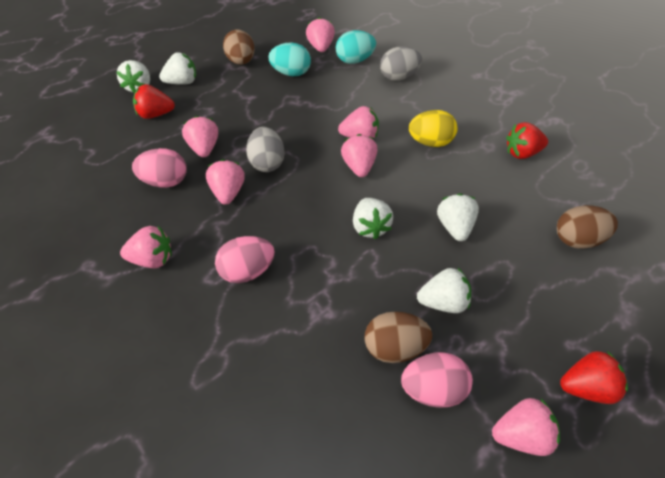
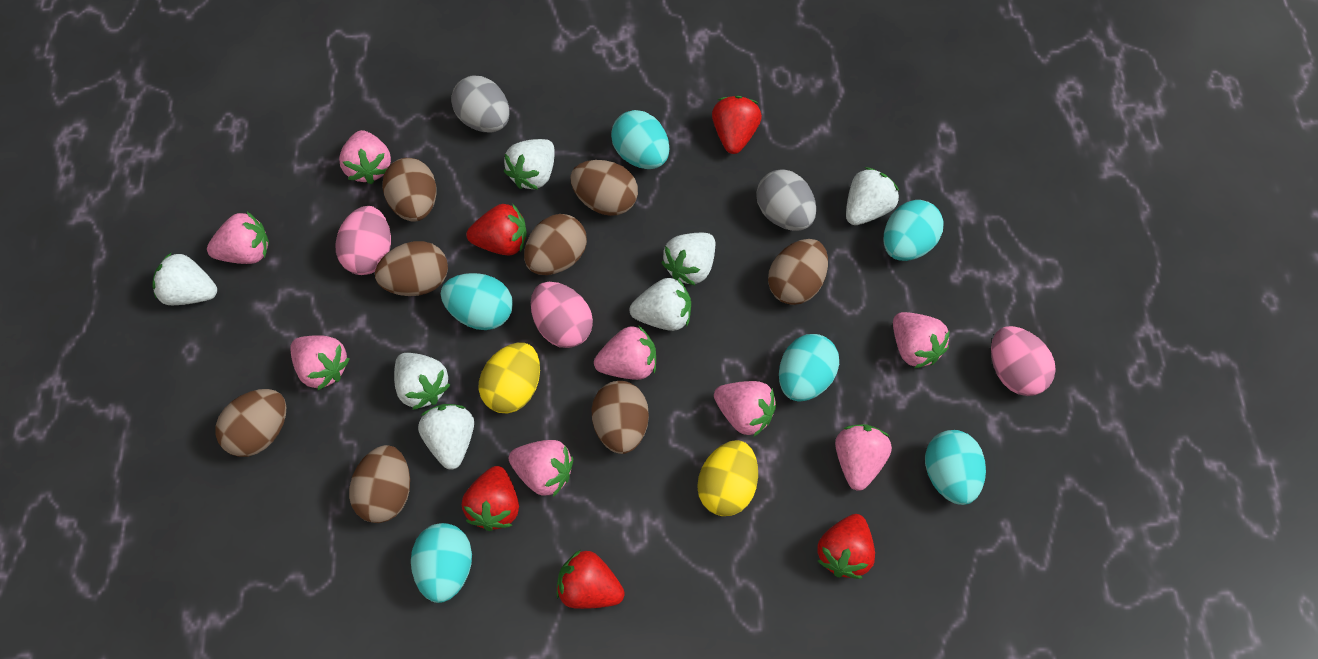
brown egg: 3 -> 8
pink strawberry: 7 -> 8
red strawberry: 3 -> 5
turquoise egg: 2 -> 6
white strawberry: 5 -> 7
yellow egg: 1 -> 2

